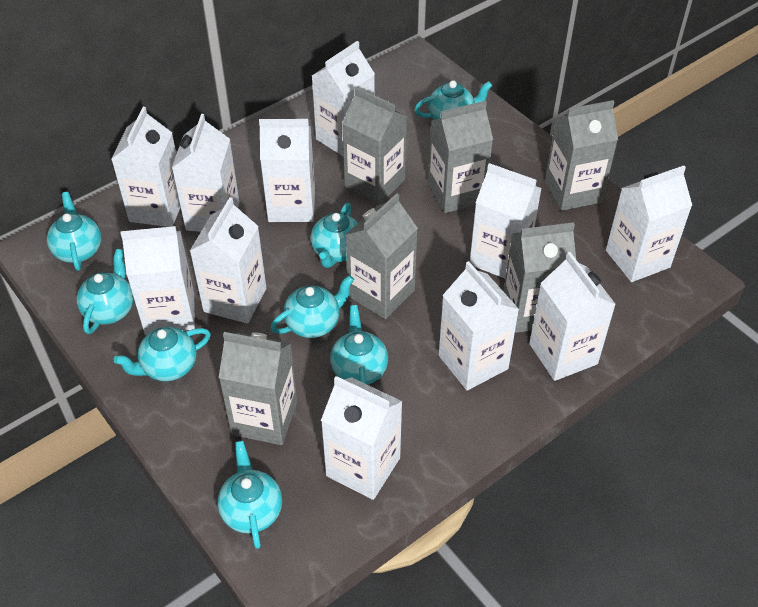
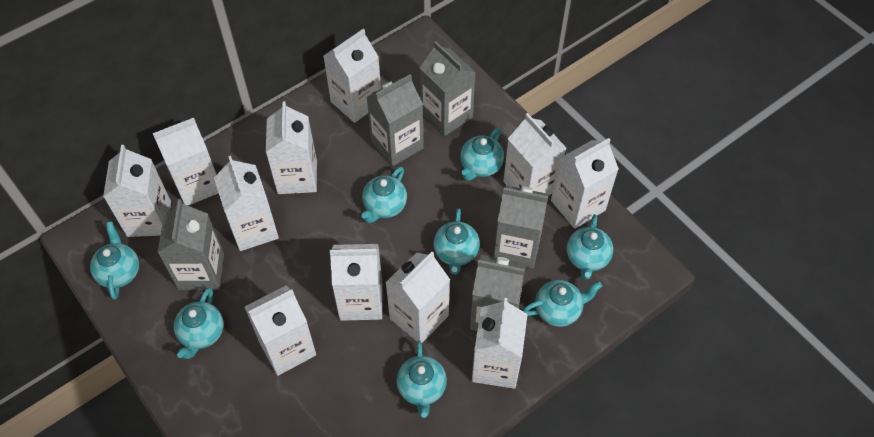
grey carton: 6 -> 5

